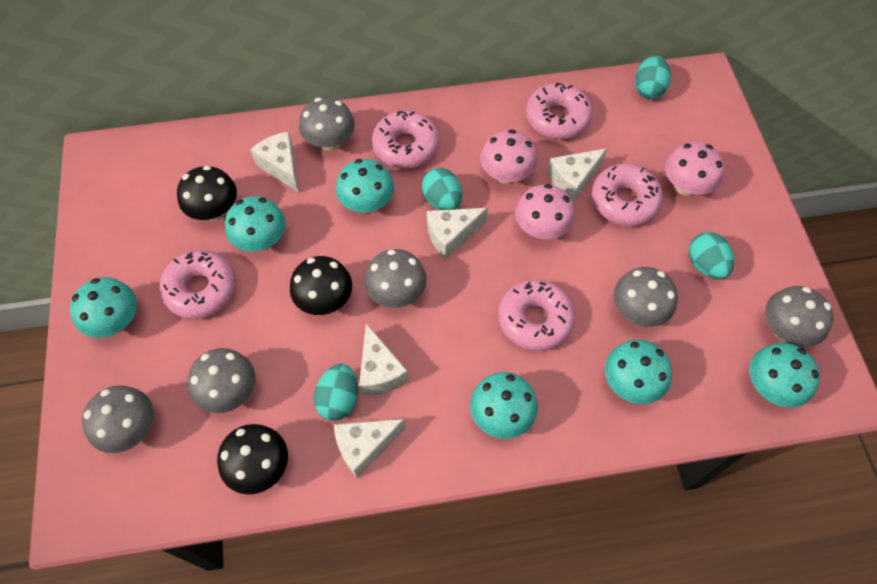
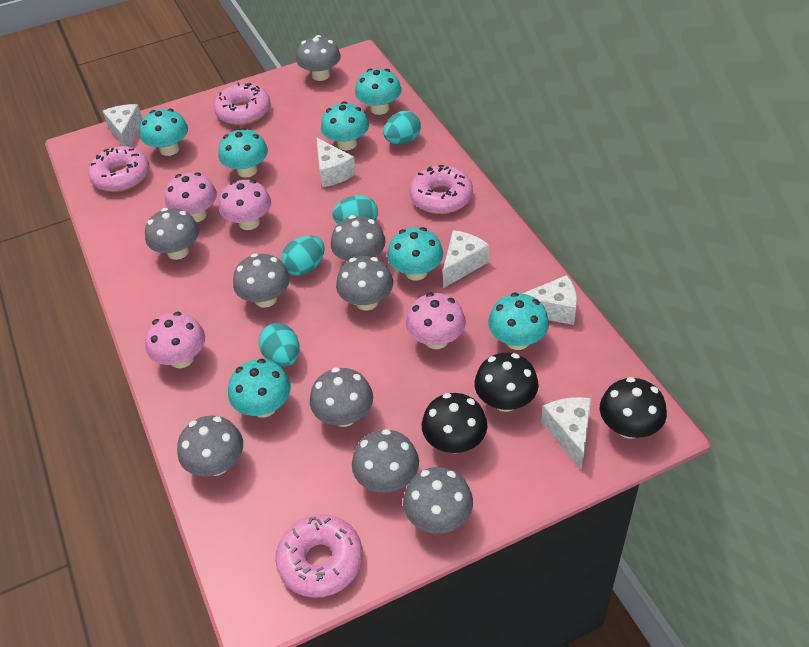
grey mushroom: 6 -> 9
pink donut: 5 -> 4
pink mushroom: 3 -> 4
turquoise mushroom: 6 -> 7

